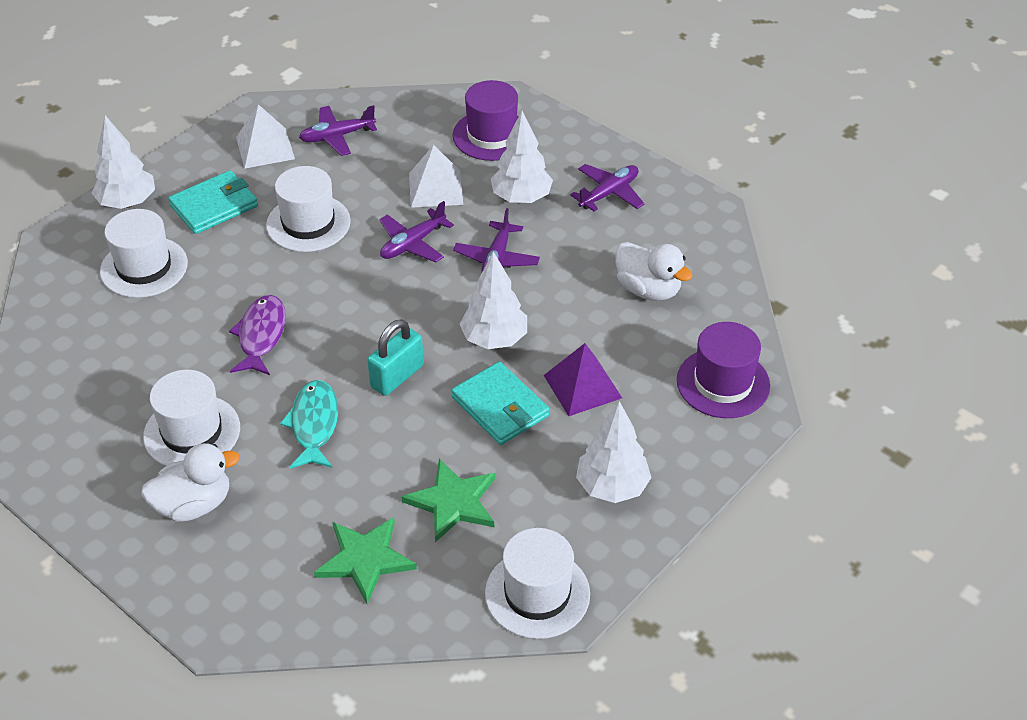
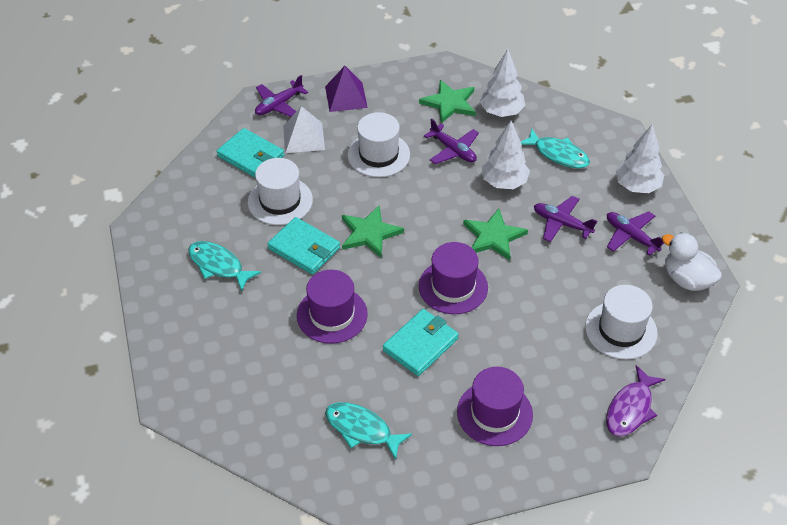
green star: 2 -> 3
purple hat: 2 -> 3
turquoise fish: 1 -> 3
turquoise padlock: 1 -> 0
turquoise wallet: 2 -> 3
white duck: 2 -> 1
white hat: 4 -> 3
white pyramid: 2 -> 1
white tree: 4 -> 3

